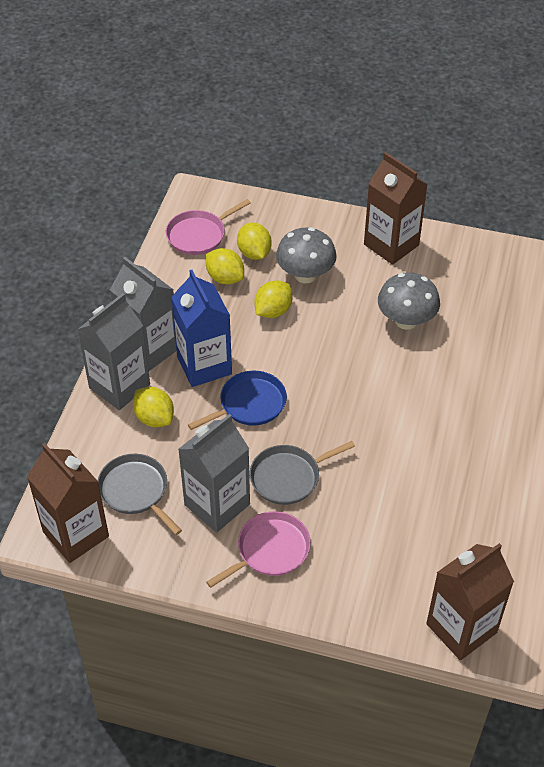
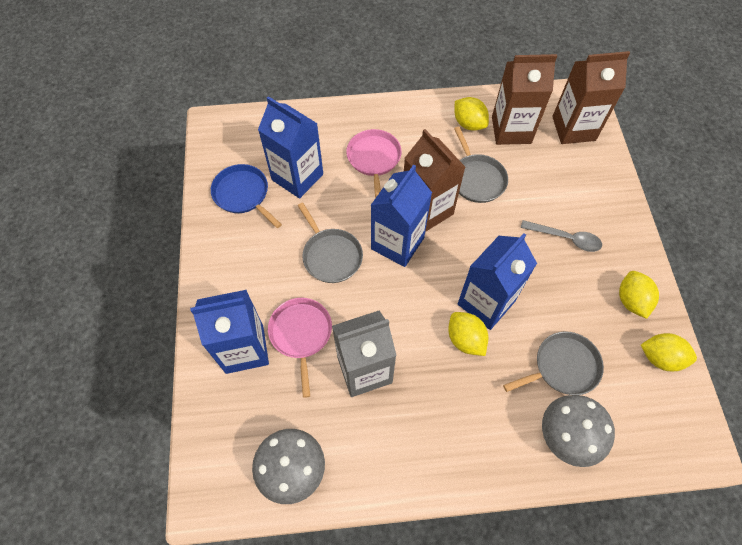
blue carton: 1 -> 4
grey carton: 3 -> 1
grey pan: 2 -> 3
grey spoon: 0 -> 1

